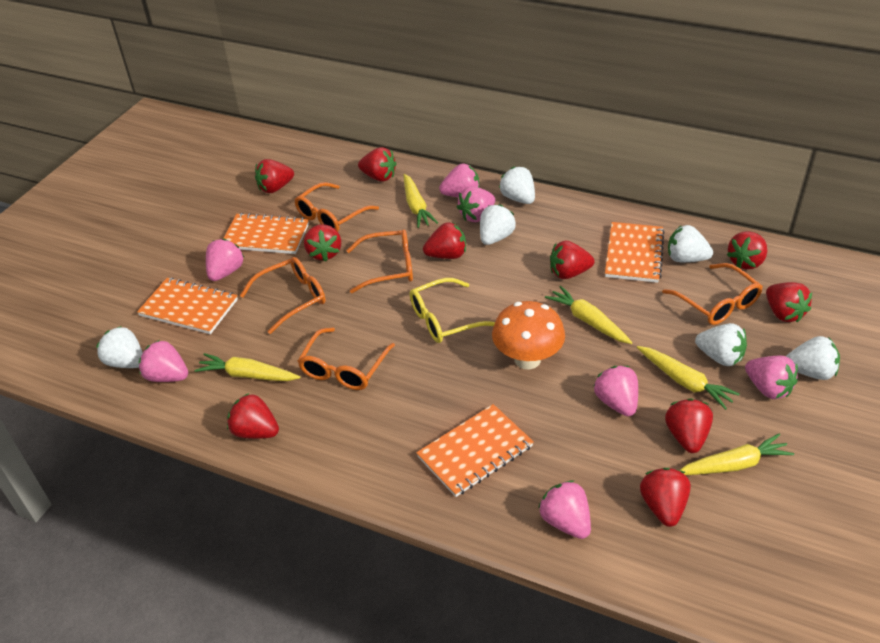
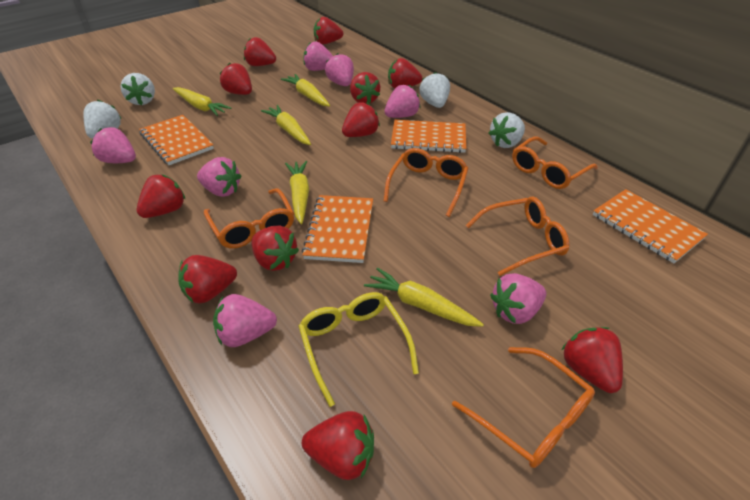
orange mushroom: 1 -> 0
red strawberry: 10 -> 11
white strawberry: 6 -> 4

